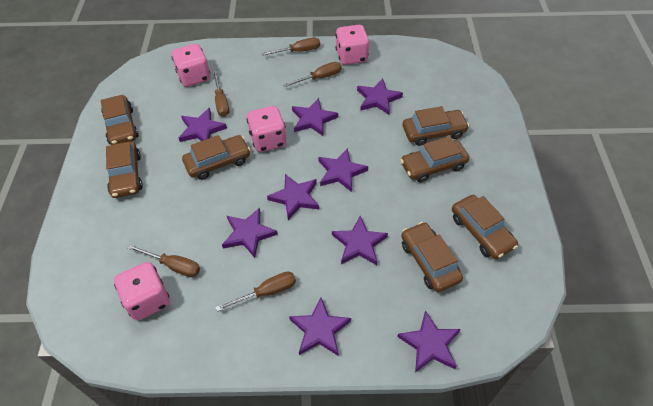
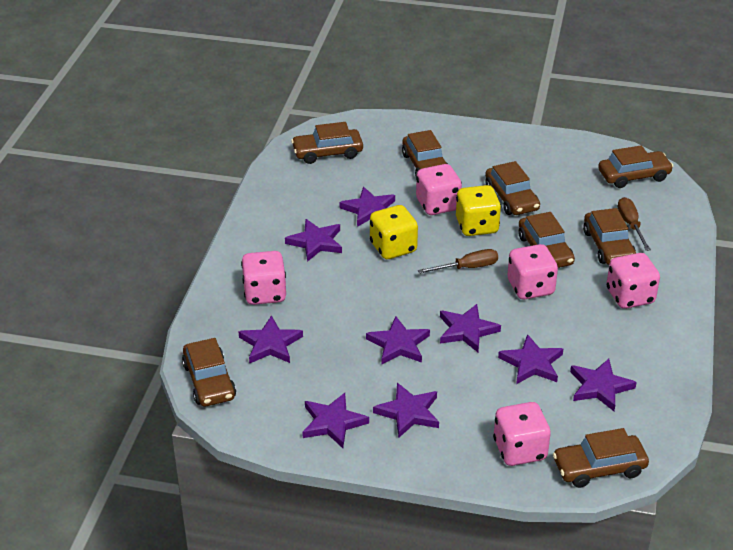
brown car: 7 -> 8
brown screwdriver: 5 -> 2
pink dice: 4 -> 5
yellow dice: 0 -> 2

